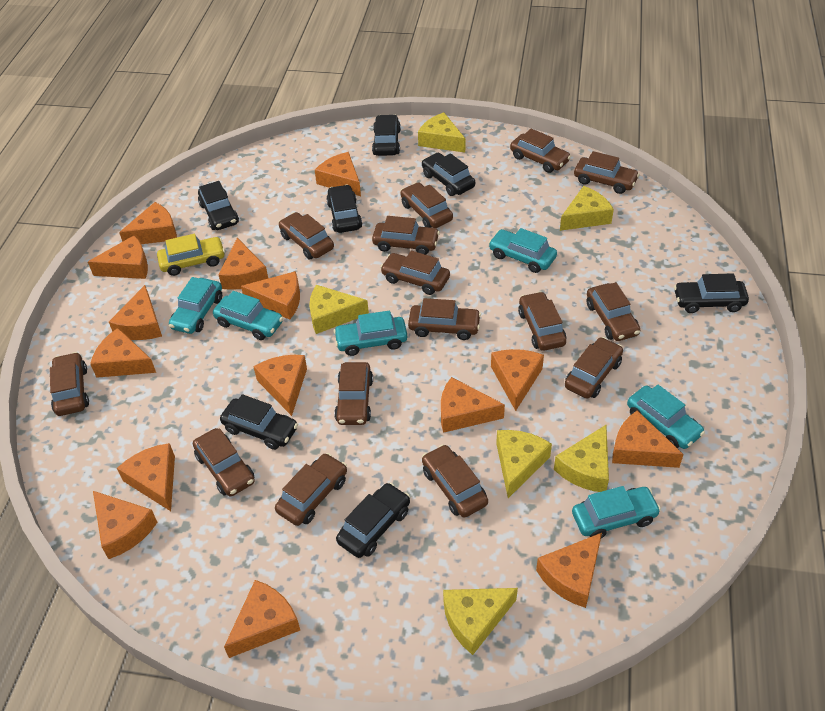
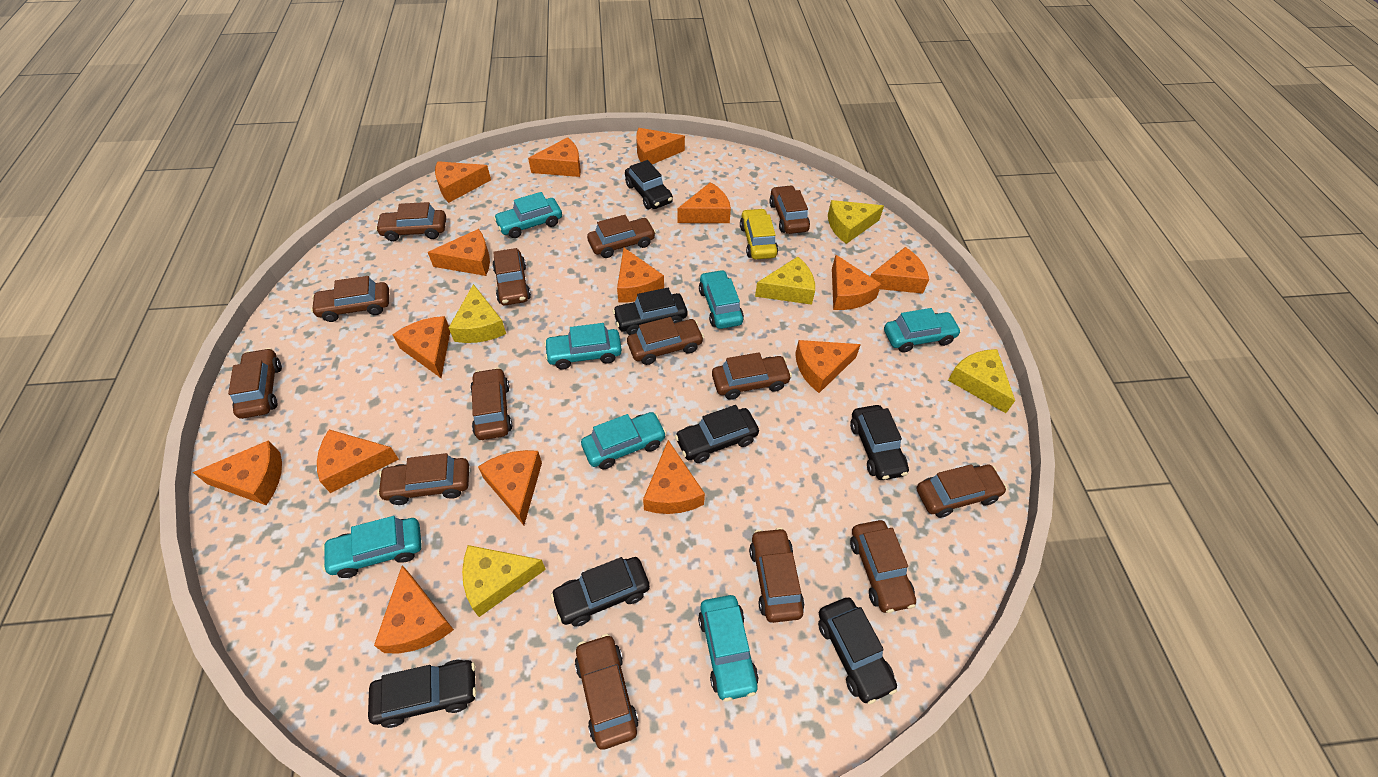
brown car: 15 -> 14
turquoise car: 6 -> 7
yellow cheese: 6 -> 5

